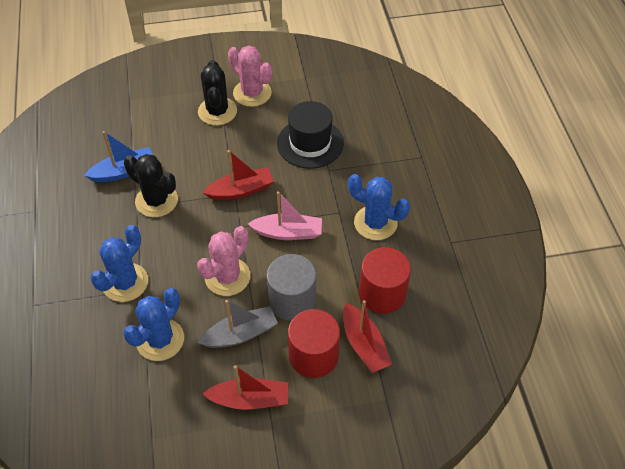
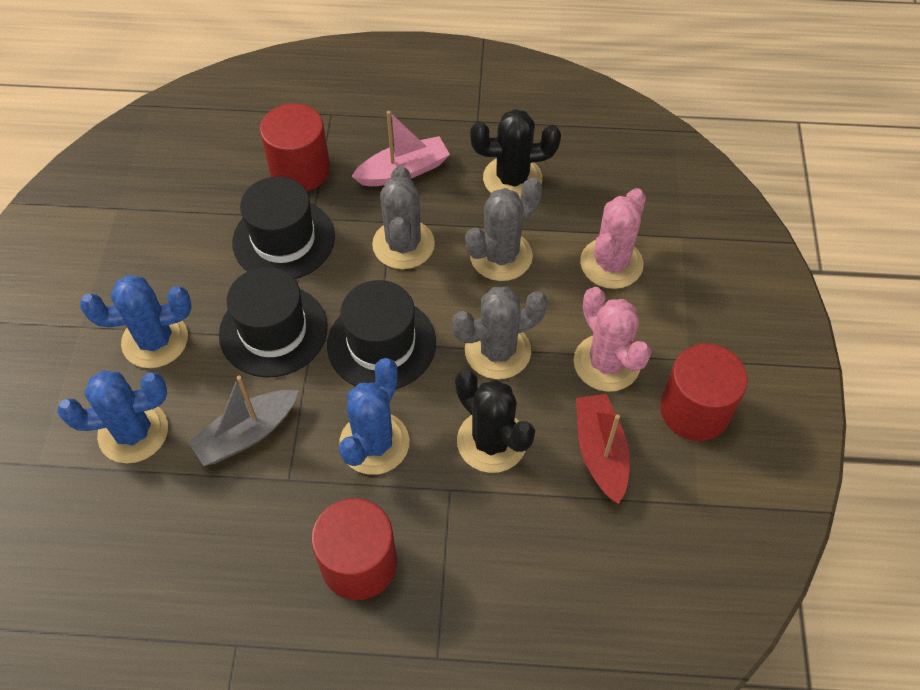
black hat: 1 -> 3
blue boat: 1 -> 0
grey cactus: 0 -> 3
grey cylinder: 1 -> 0
red boat: 3 -> 1
red cylinder: 2 -> 3

